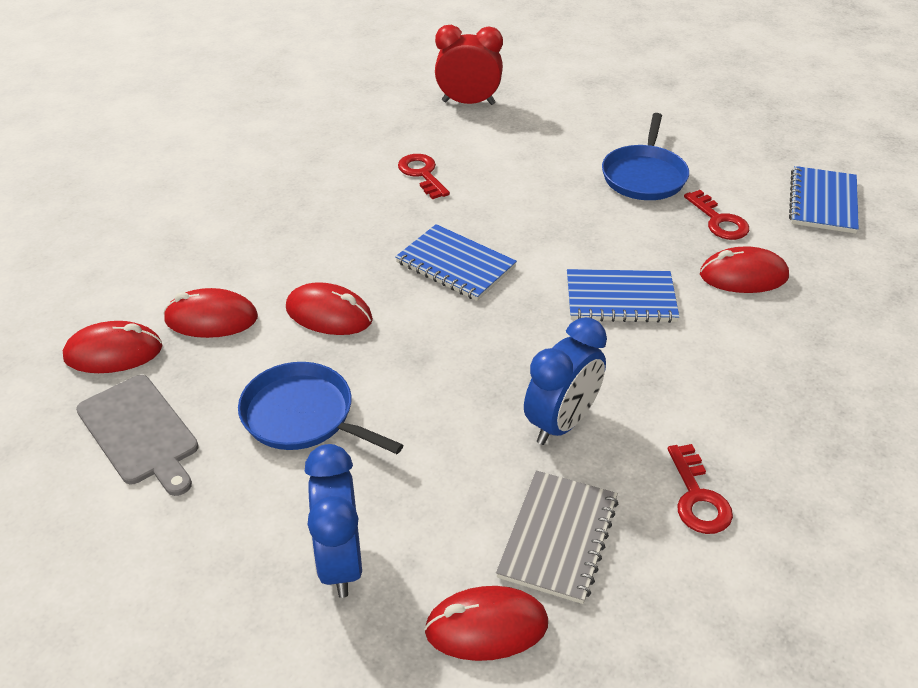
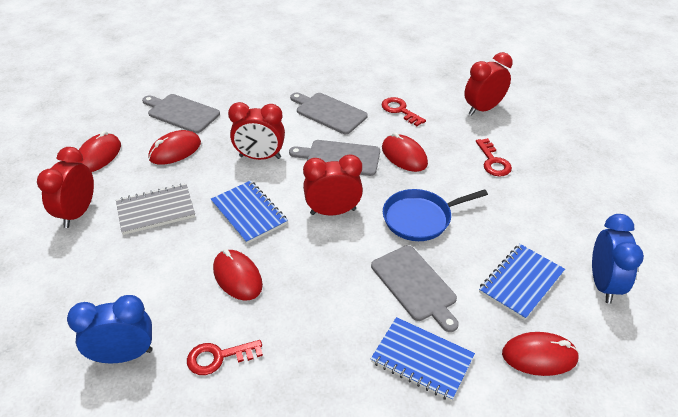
blue pan: 2 -> 1
grey cutting board: 1 -> 4
red clock: 1 -> 4

